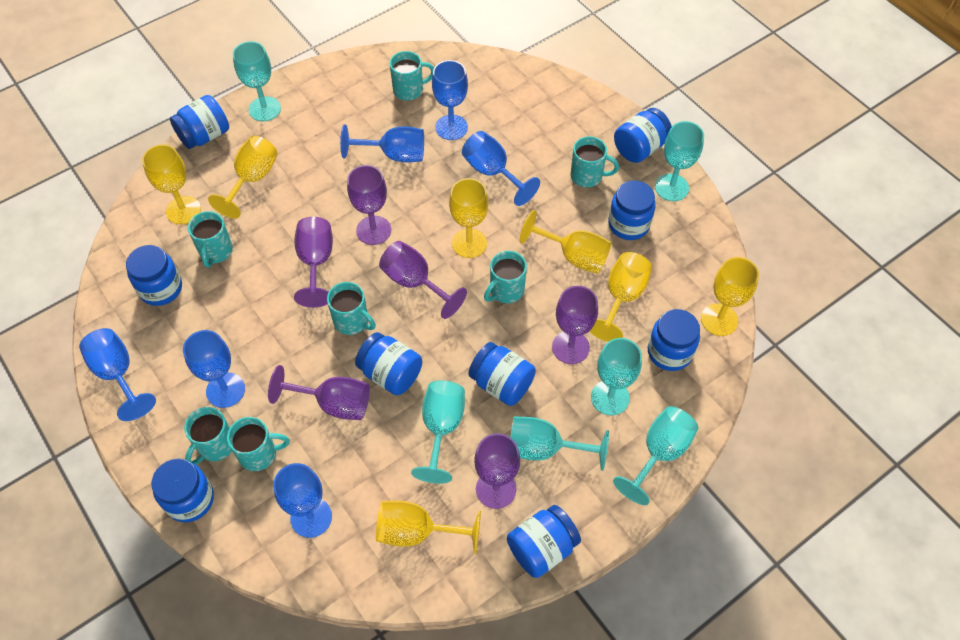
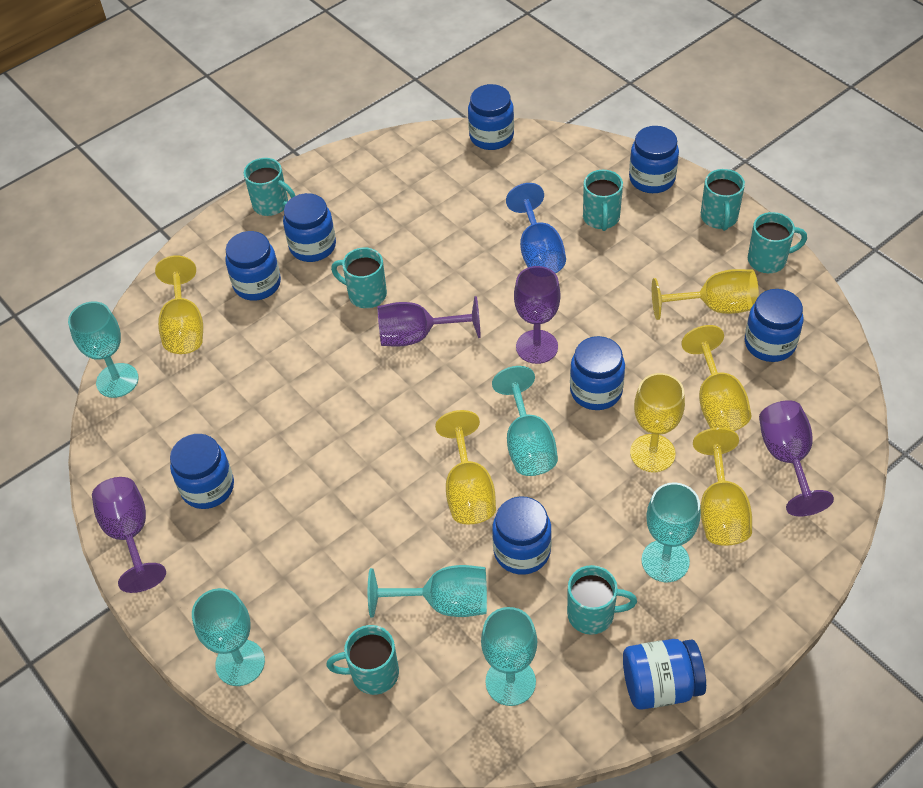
blue goblet: 6 -> 1
purple goblet: 6 -> 4
yellow goblet: 7 -> 6

